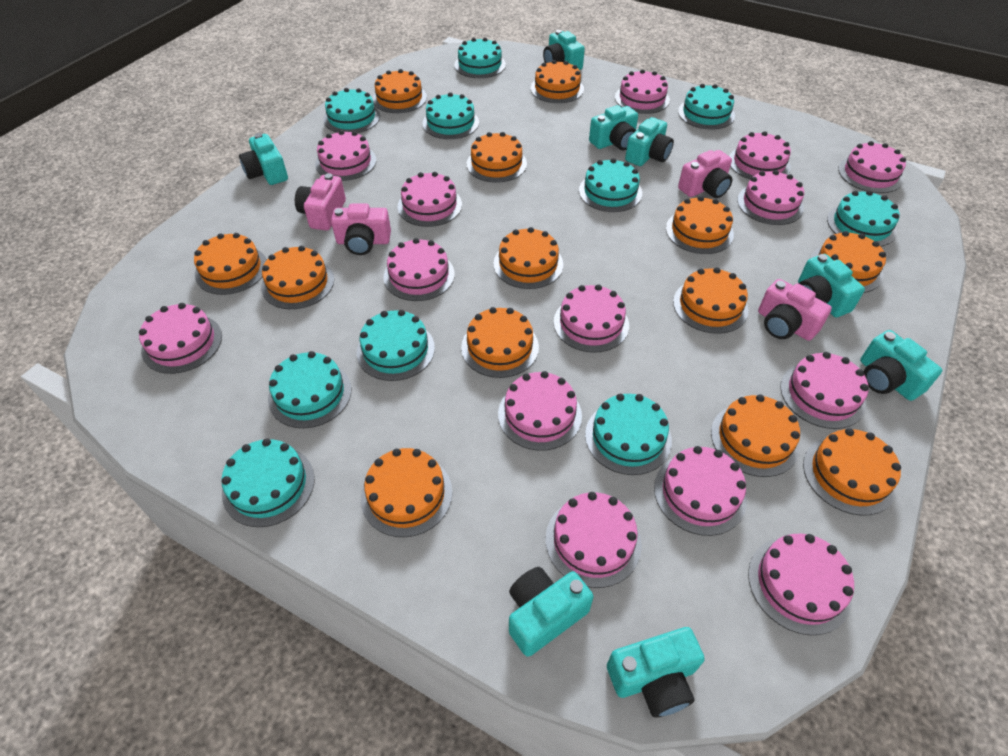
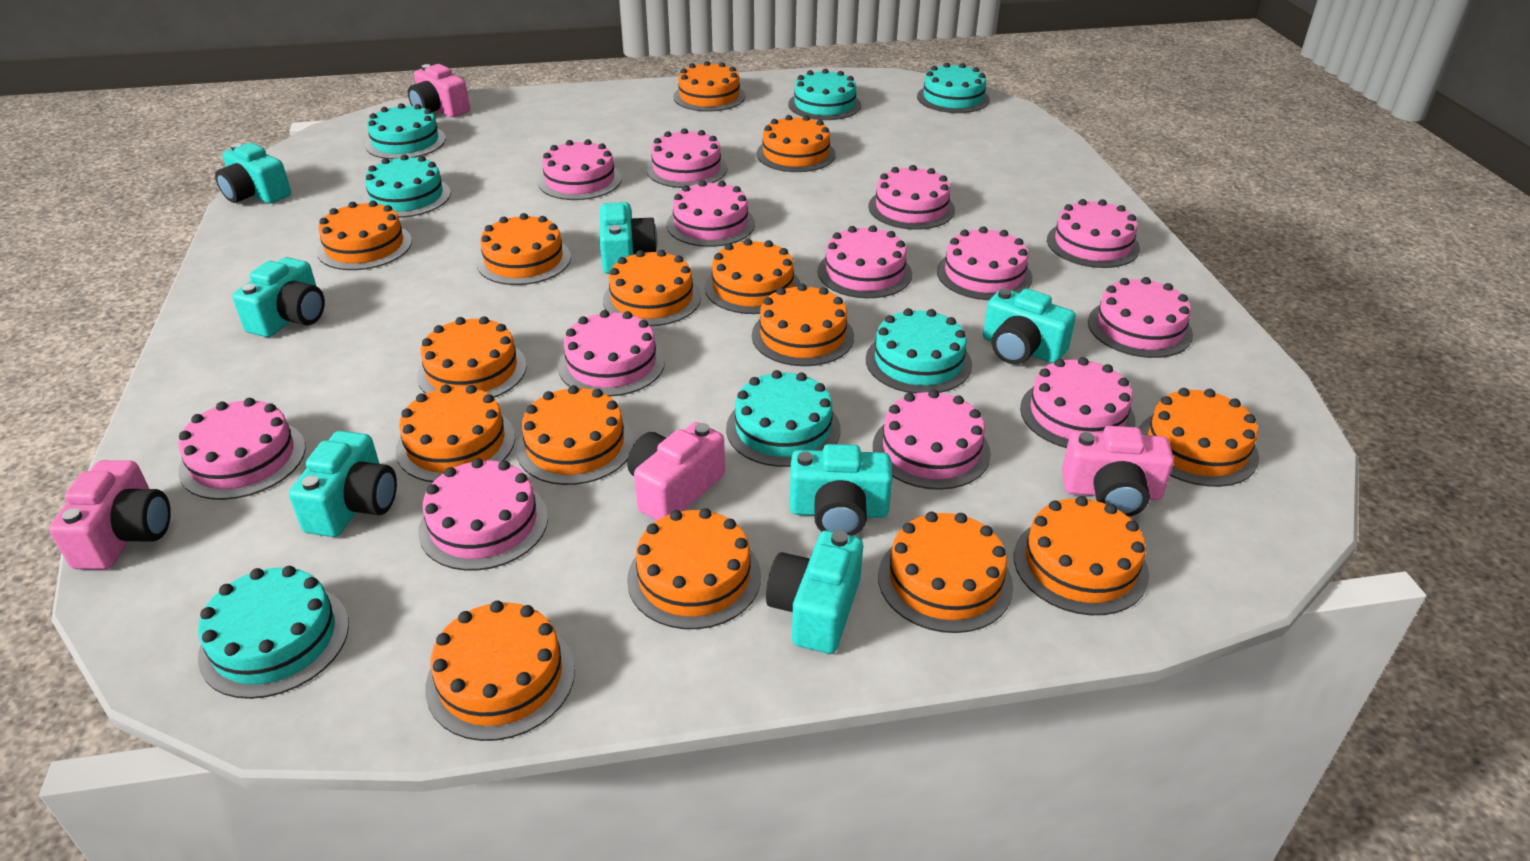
orange cake: 13 -> 15
pink cake: 14 -> 13
turquoise cake: 10 -> 7
turquoise camera: 8 -> 7

